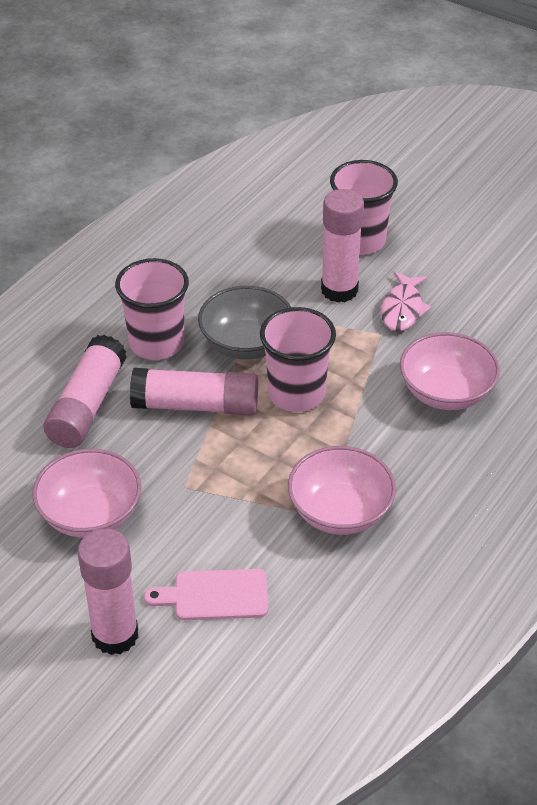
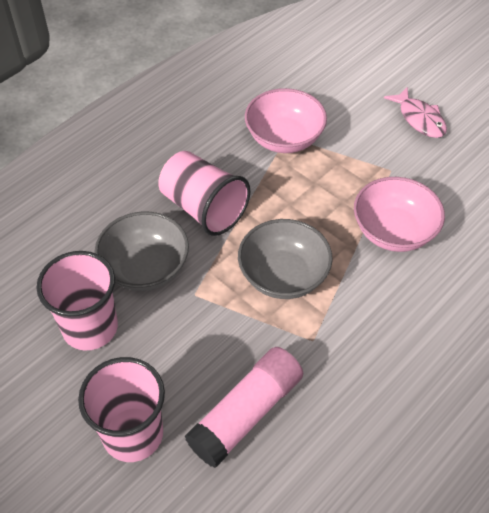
grey bowl: 1 -> 2
pink bowl: 3 -> 2
pink cutting board: 1 -> 0
pink glue stick: 4 -> 1

